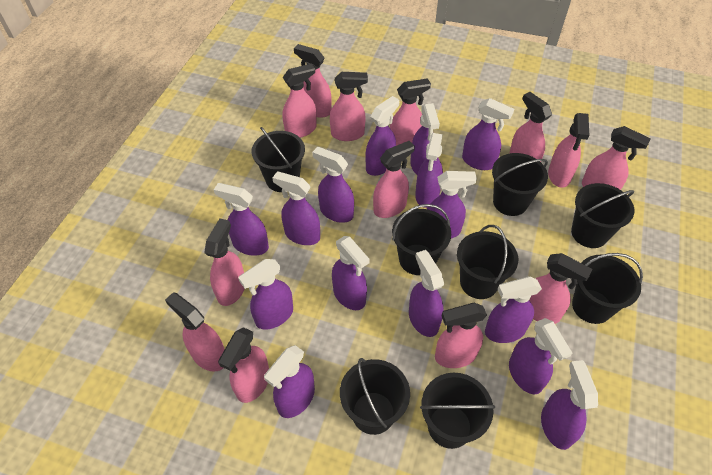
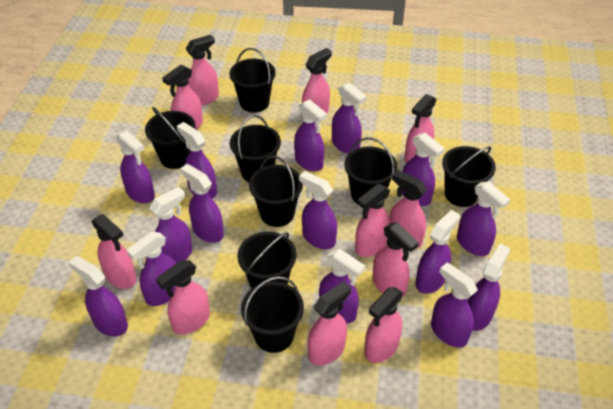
pink spray bottle: 13 -> 11

